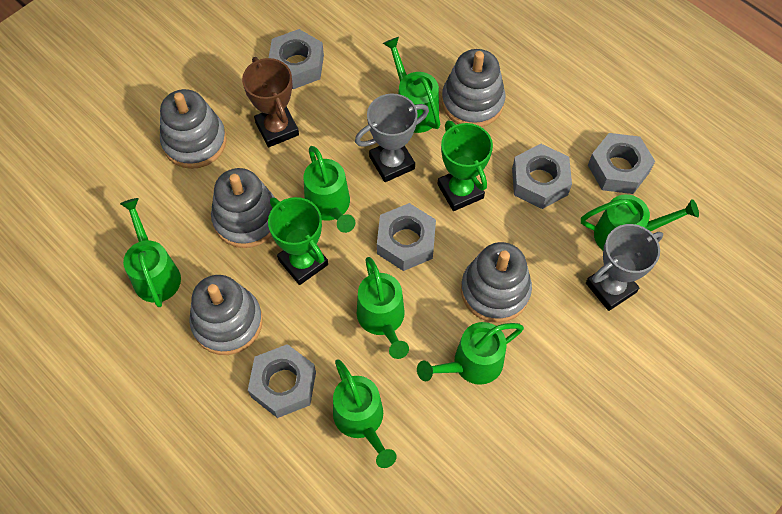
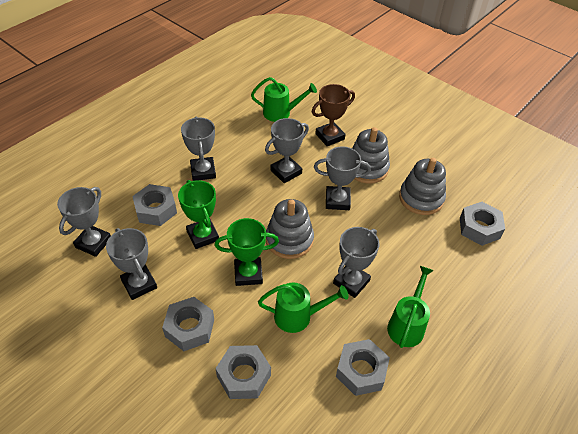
green watering can: 7 -> 3
grey stacking toy: 5 -> 3
grey trophy: 2 -> 6

